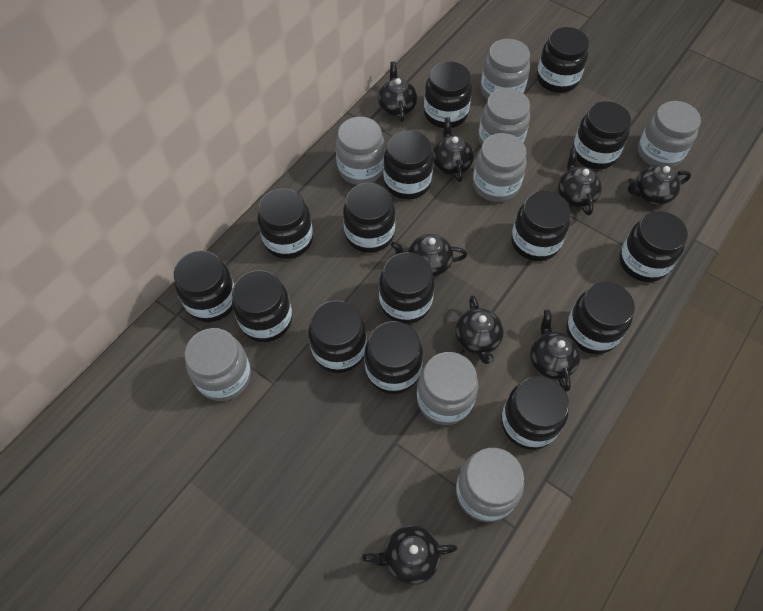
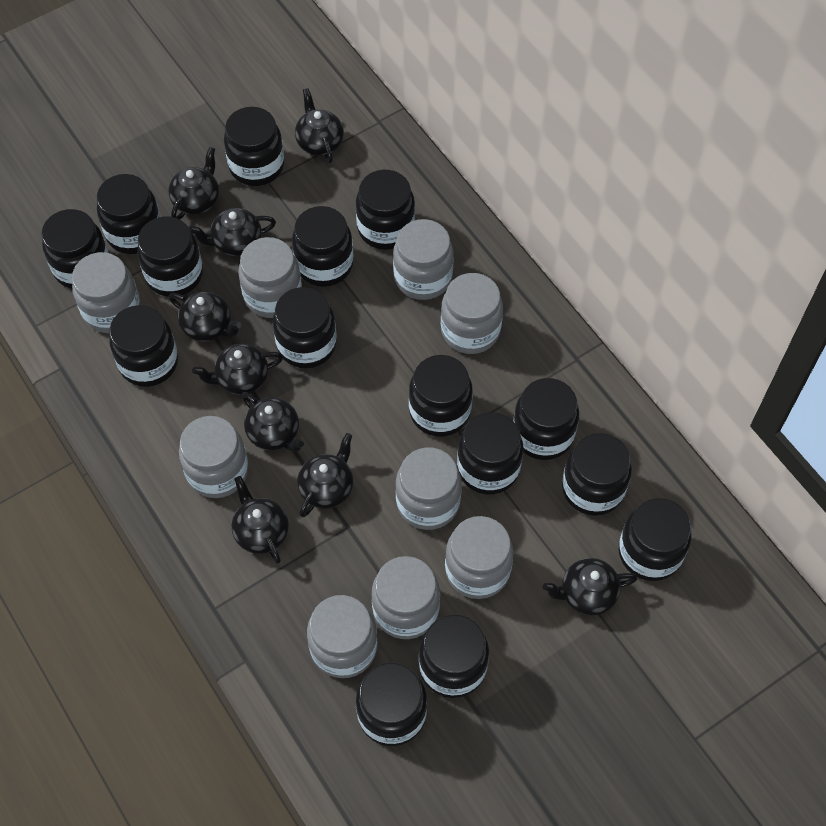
black teapot: 8 -> 9
grey jar: 8 -> 9

